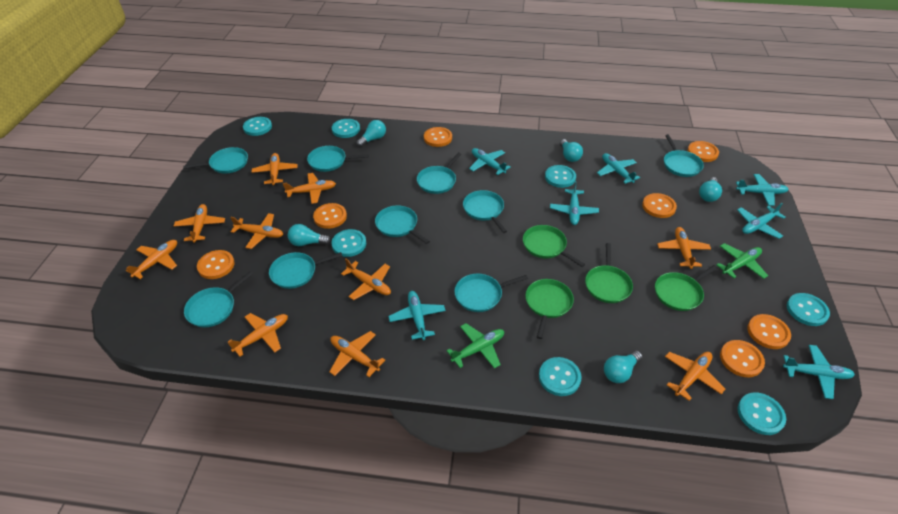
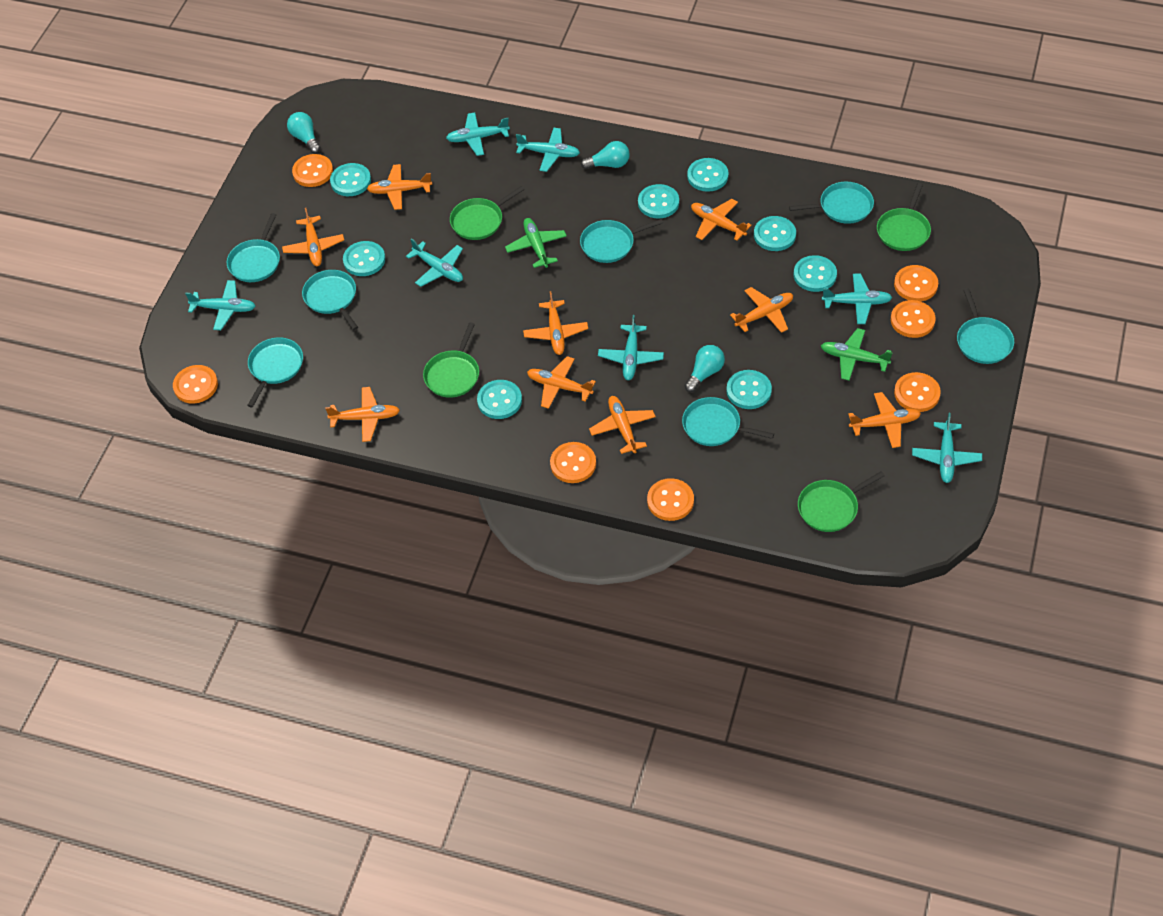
orange plane: 10 -> 9
turquoise button: 7 -> 8
turquoise light bulb: 5 -> 3
turquoise pan: 9 -> 7

